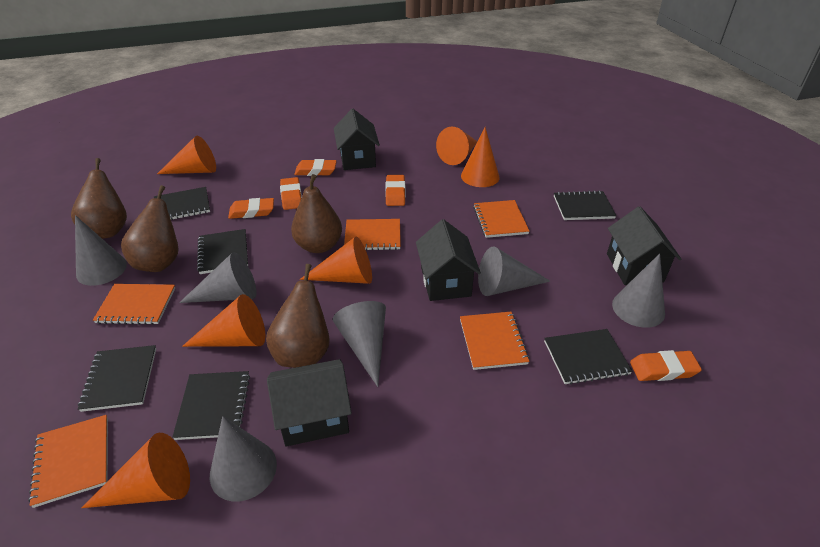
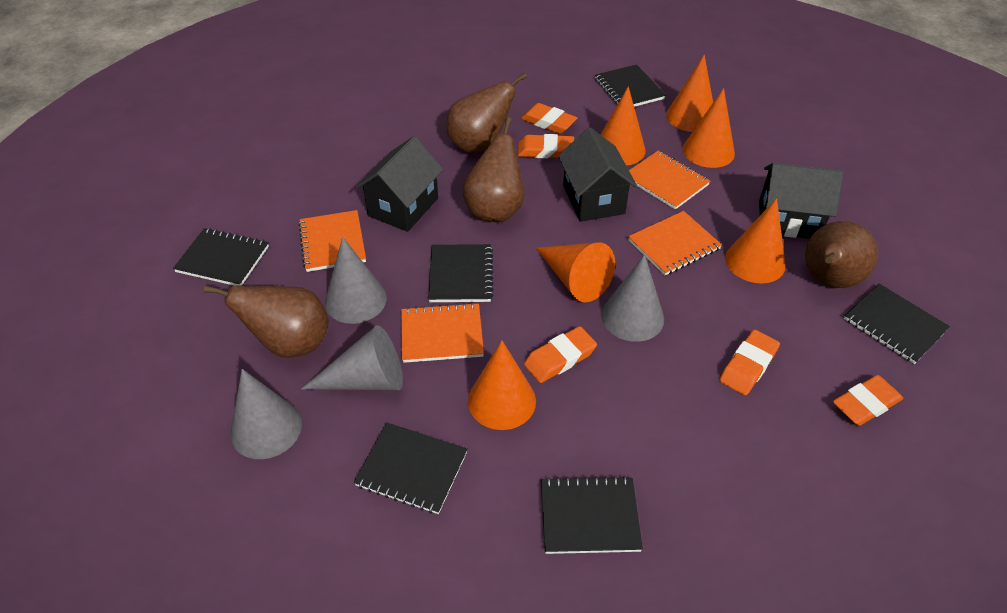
black house: 4 -> 3
grey cone: 6 -> 4
orange notebook: 5 -> 4

